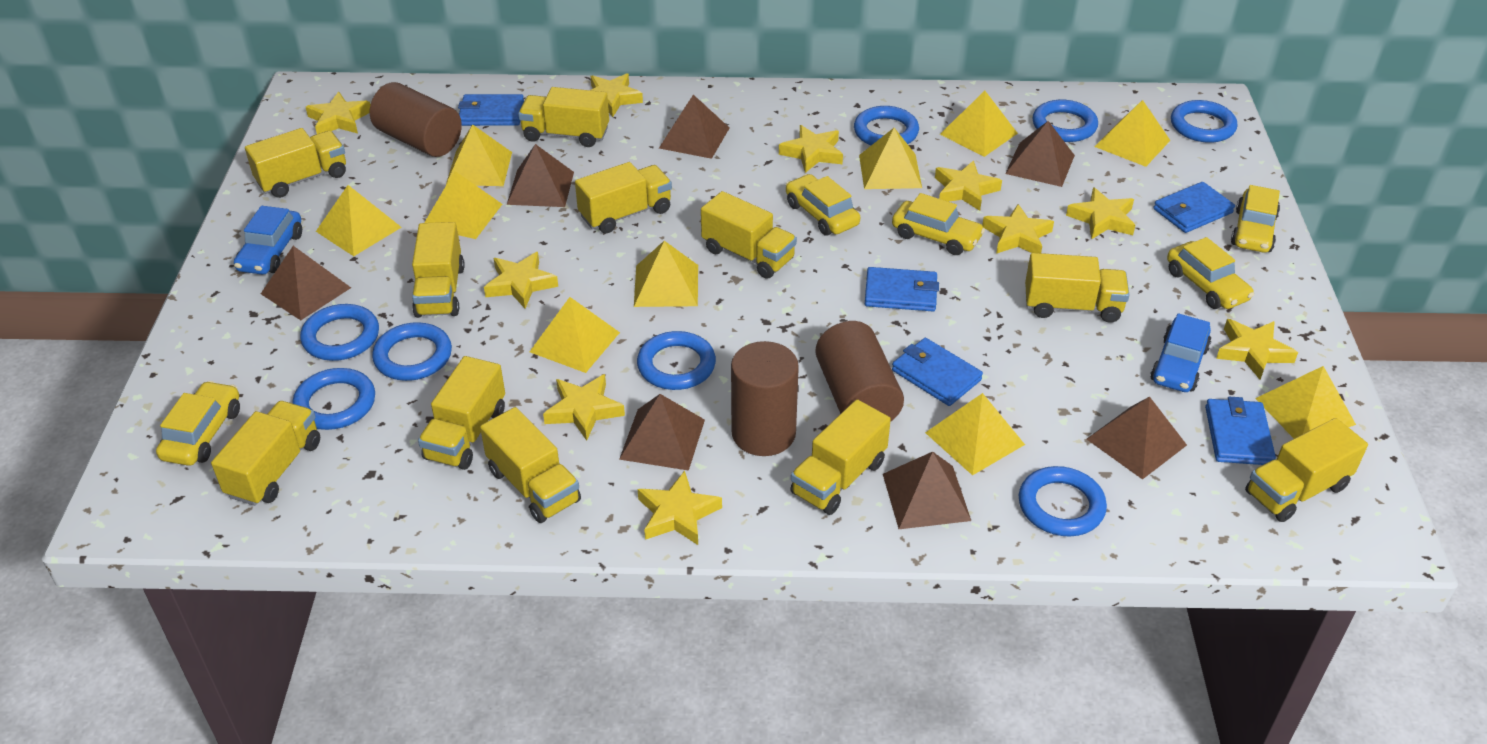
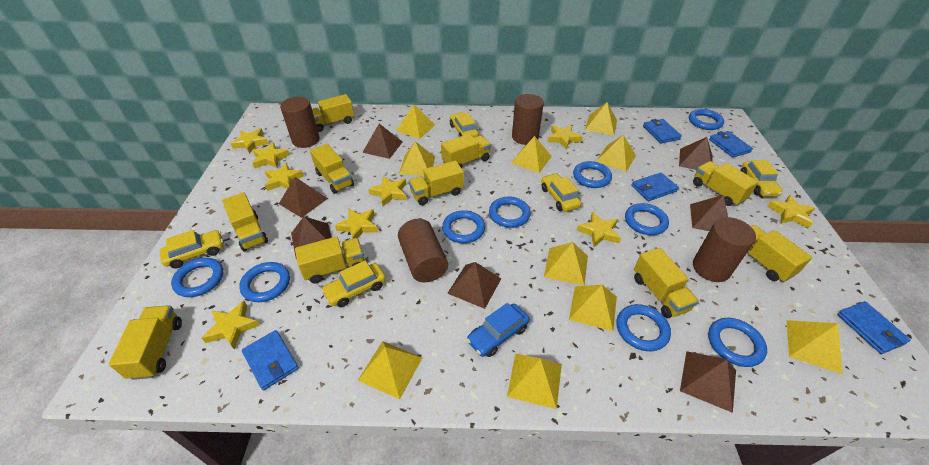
blue car: 2 -> 1
blue ring: 8 -> 9
brown cylinder: 3 -> 4
yellow star: 10 -> 9
yellow truck: 11 -> 10

